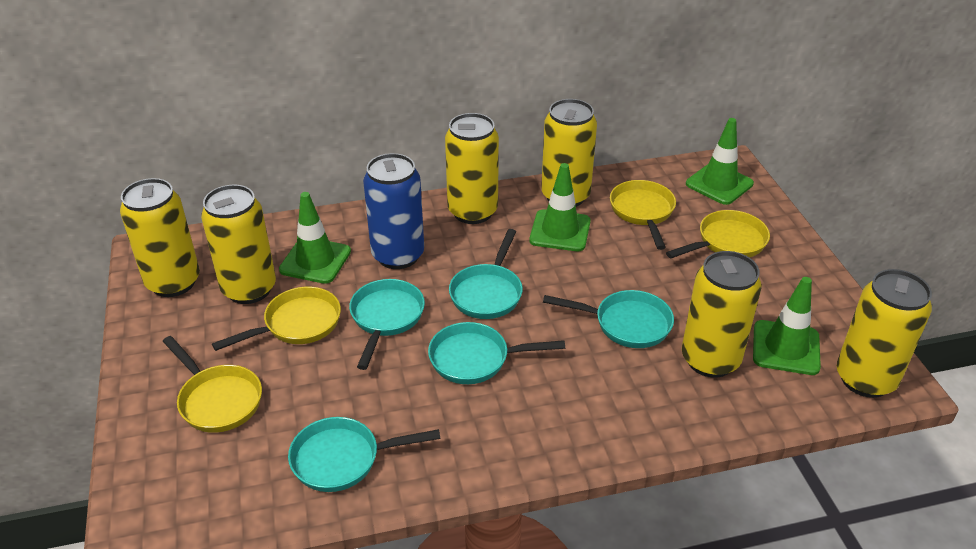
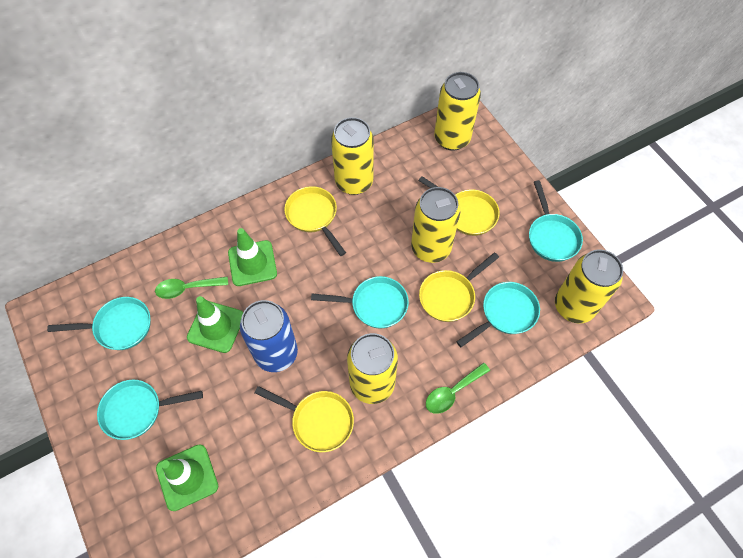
green spoon: 0 -> 2
green traffic cone: 4 -> 3
yellow can: 6 -> 5

